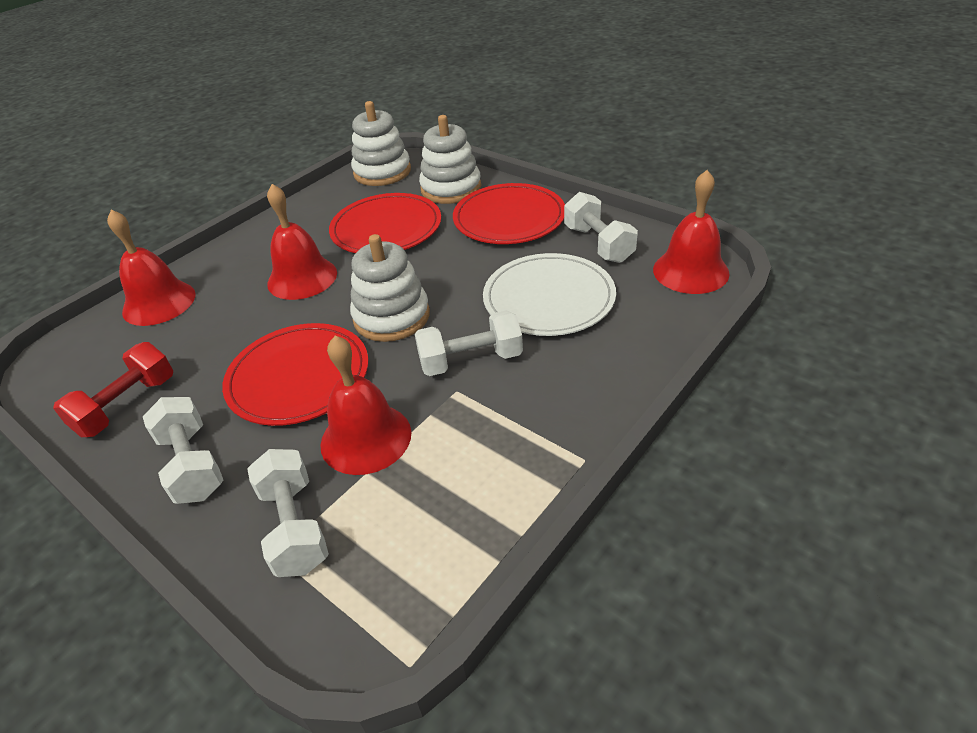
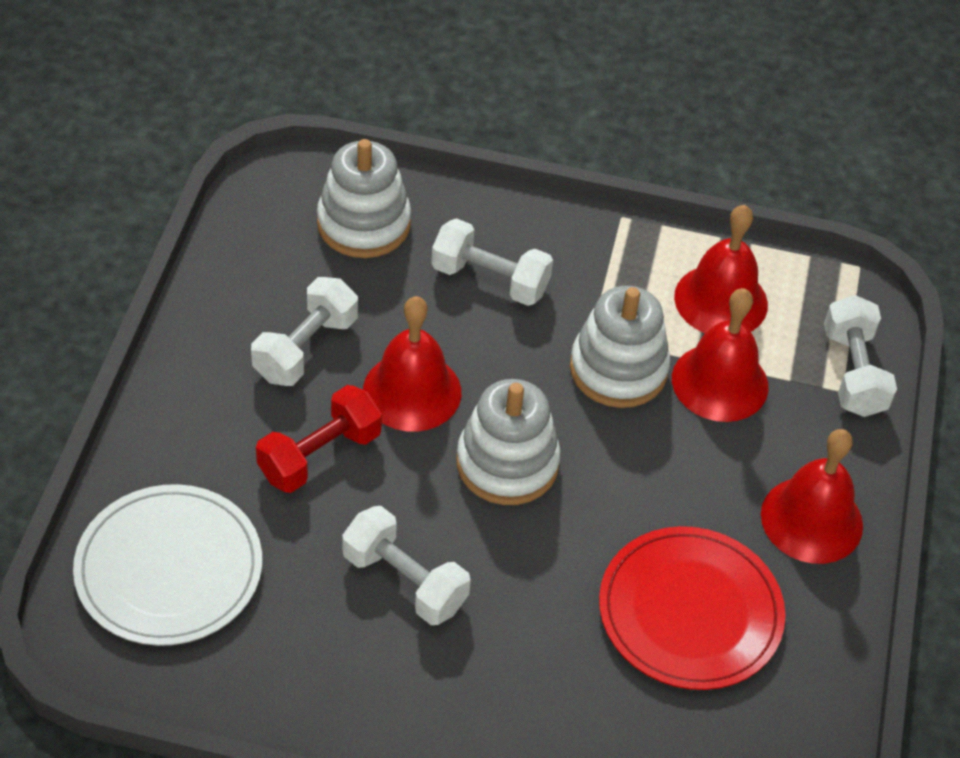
red plate: 3 -> 1

